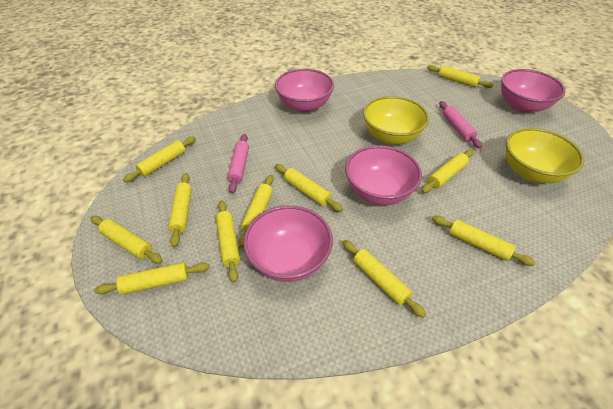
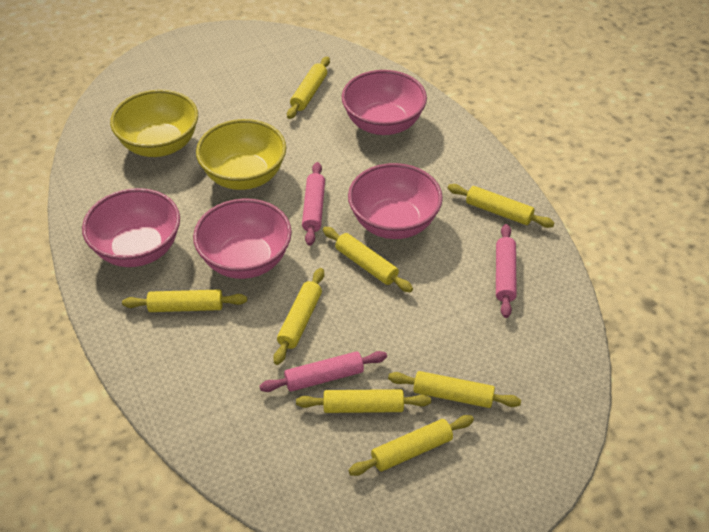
pink rolling pin: 2 -> 3
yellow rolling pin: 11 -> 8

